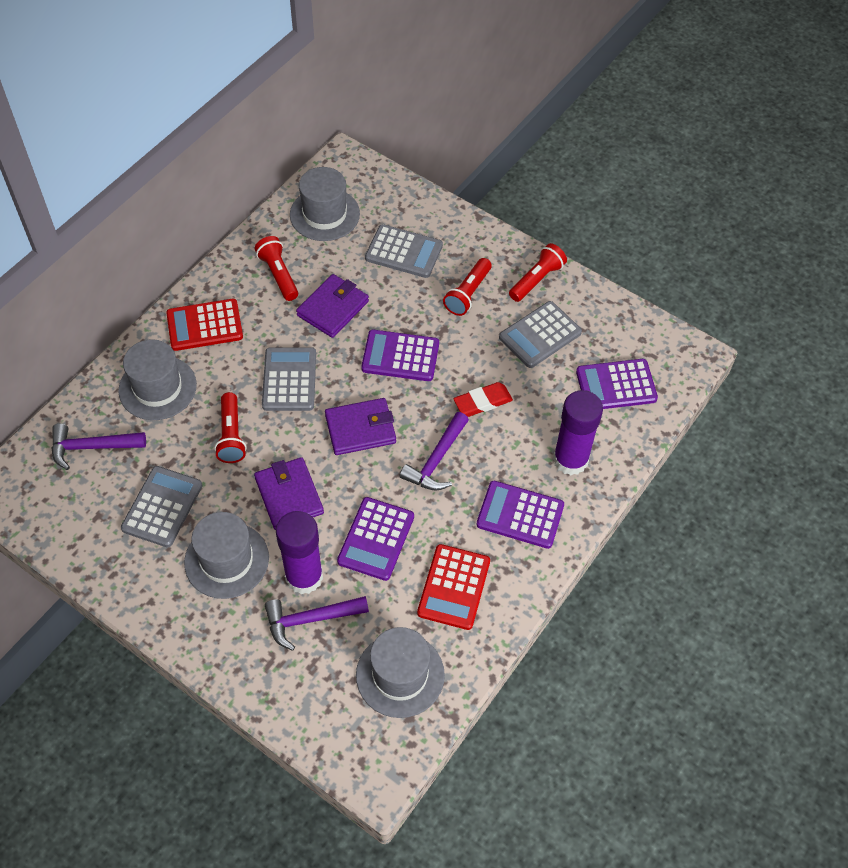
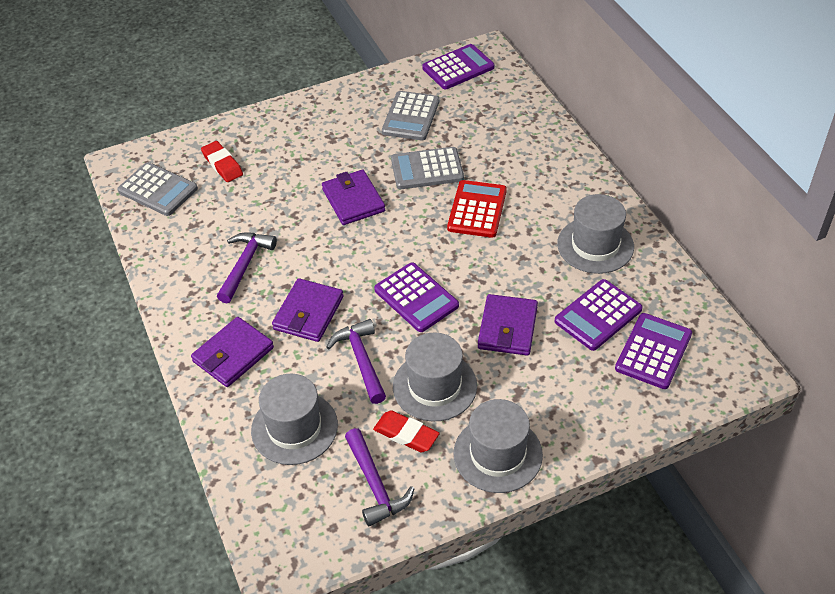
grey calculator: 4 -> 3
purple glue stick: 2 -> 0
purple wallet: 3 -> 4
red calculator: 2 -> 1
red eraser: 1 -> 2
red flashlight: 4 -> 0

